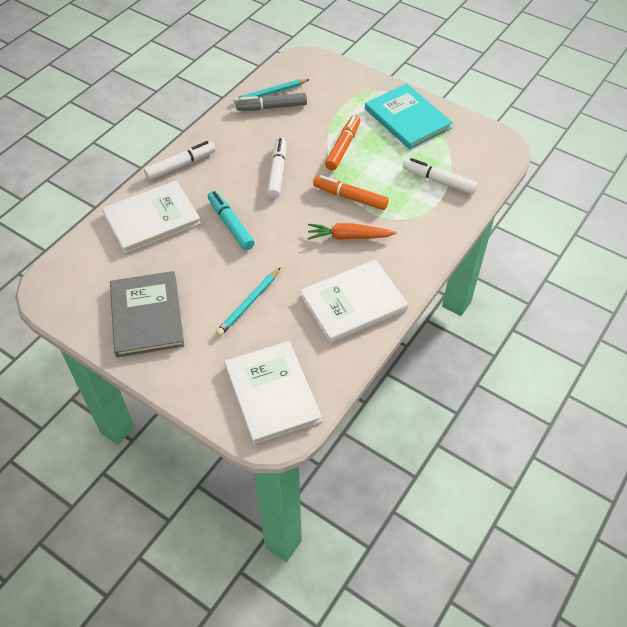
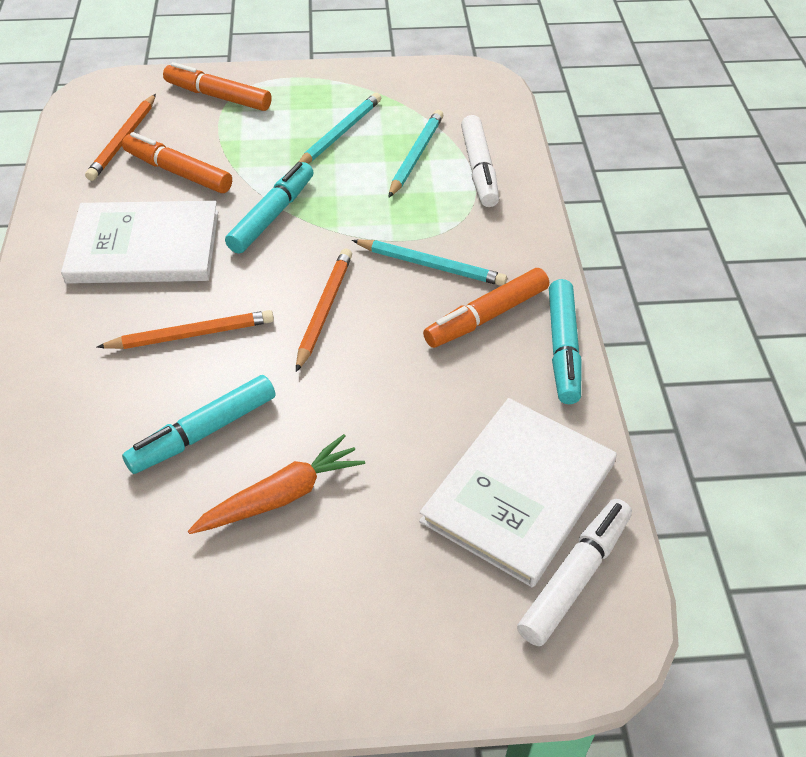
grey book: 1 -> 0
grey marker: 1 -> 0
orange marker: 2 -> 3
orange pencil: 0 -> 3
turquoise book: 1 -> 0
turquoise marker: 1 -> 3
turquoise pencil: 2 -> 3
white book: 3 -> 2
white marker: 3 -> 2

